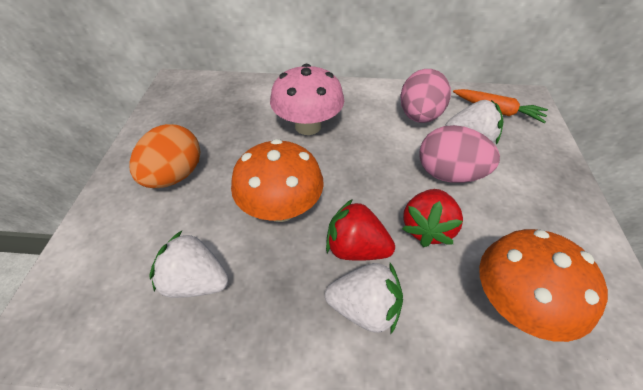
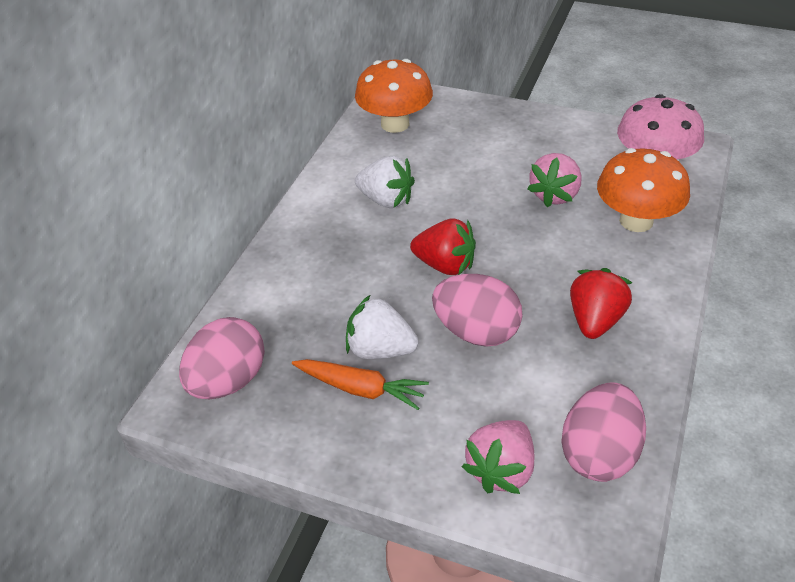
orange egg: 1 -> 0
pink egg: 2 -> 3
pink strawberry: 0 -> 2
white strawberry: 3 -> 2

